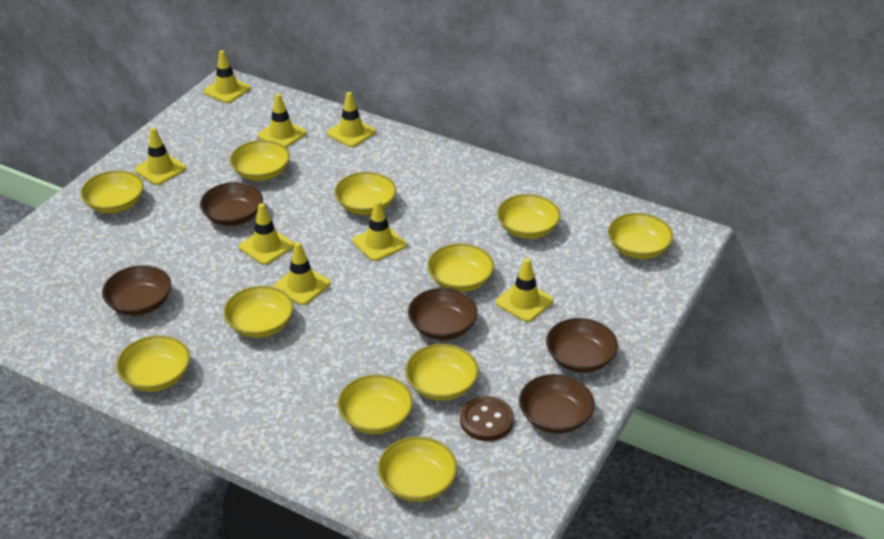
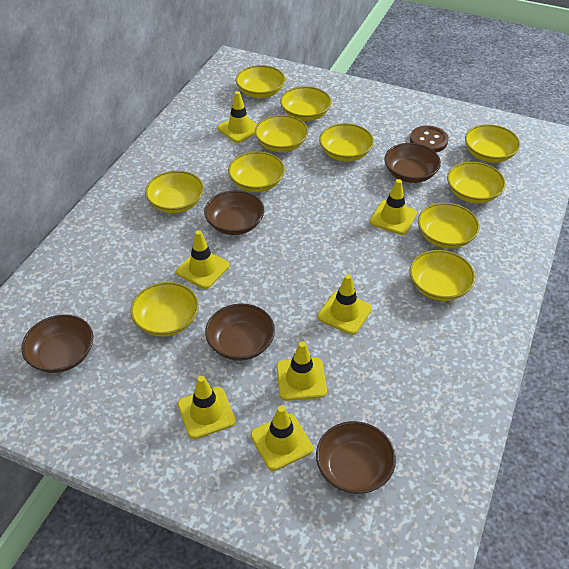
yellow traffic cone: 8 -> 7

